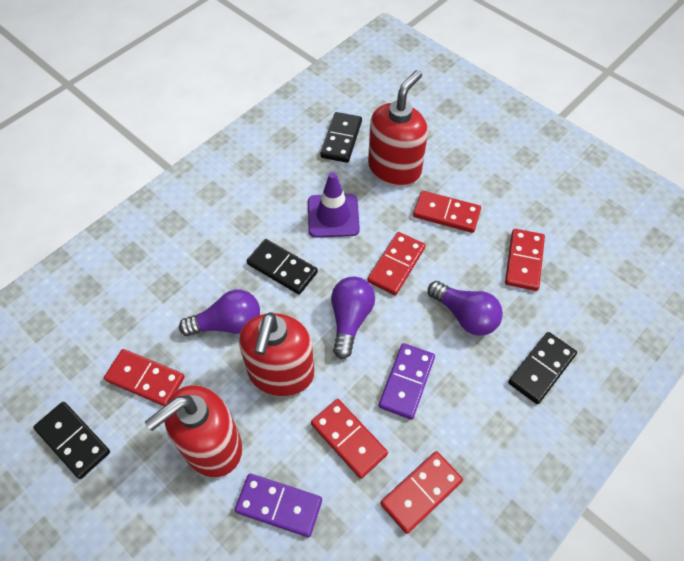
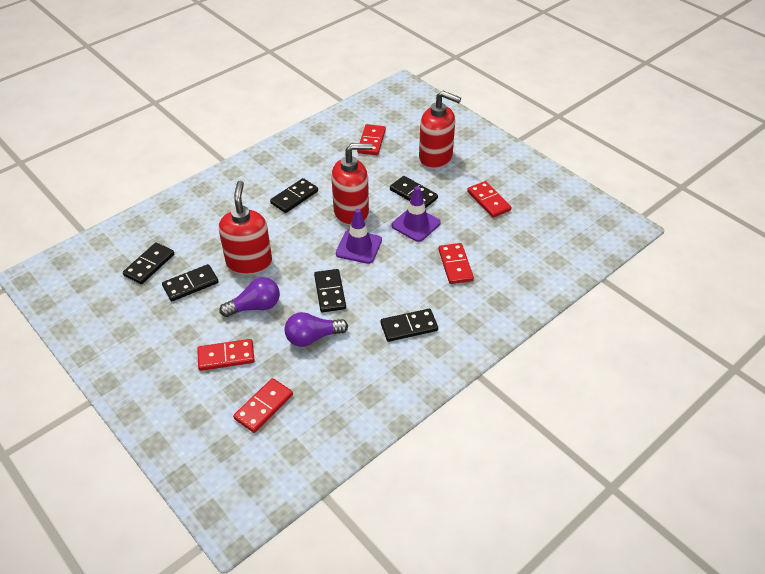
black domino: 4 -> 6
purple domino: 2 -> 0
purple light bulb: 3 -> 2
purple traffic cone: 1 -> 2
red domino: 6 -> 5

